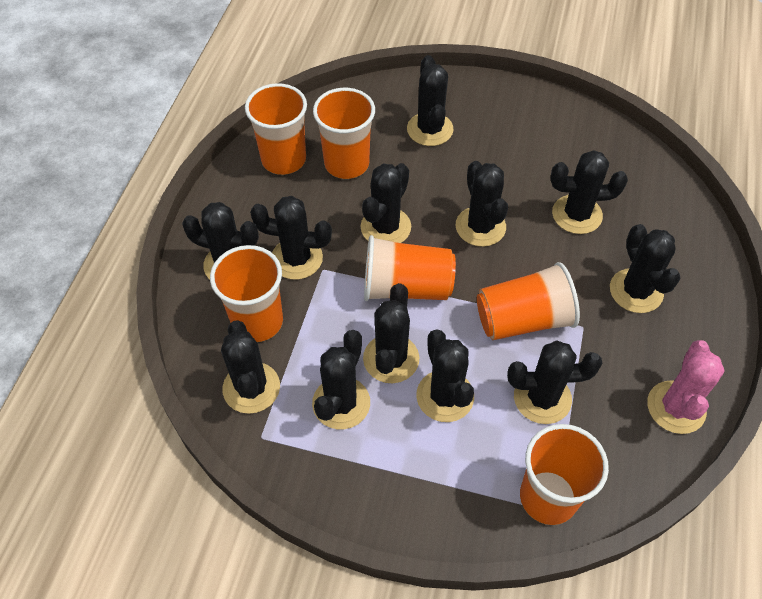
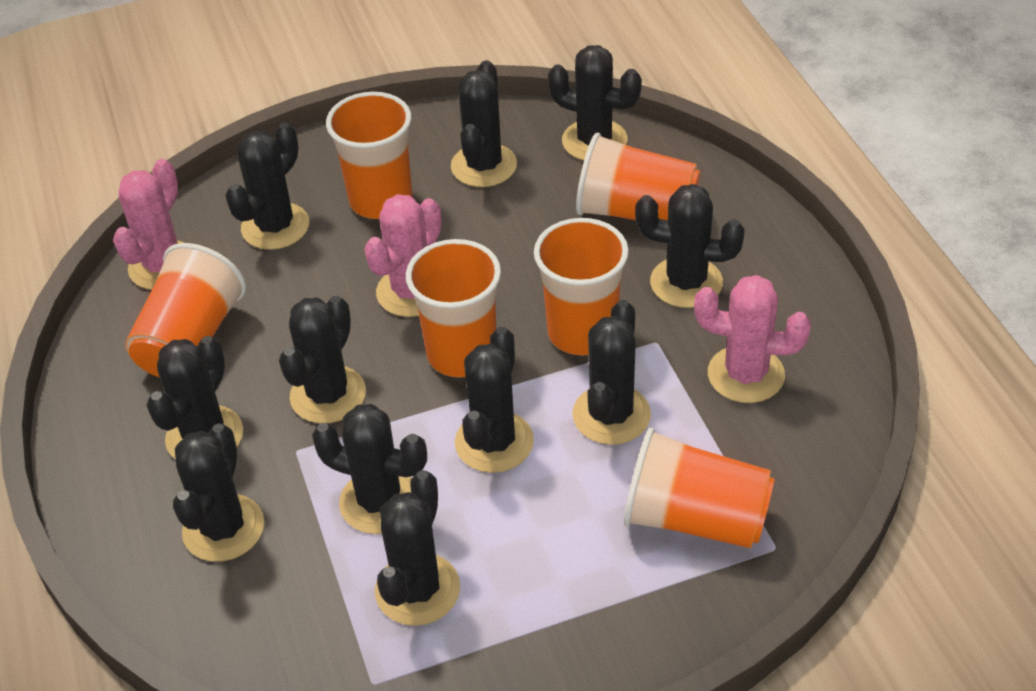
black cactus: 12 -> 11
pink cactus: 1 -> 3

